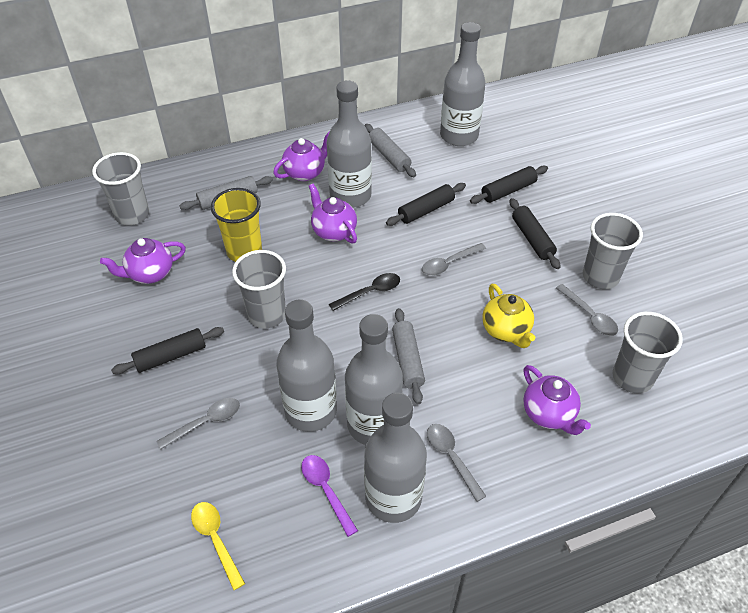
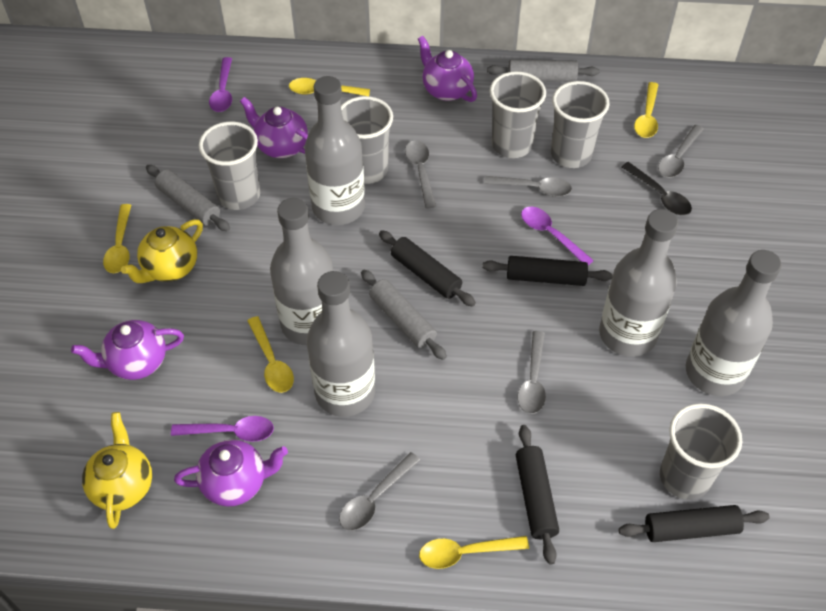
grey cup: 4 -> 5
grey spoon: 4 -> 5
purple spoon: 1 -> 3
yellow cup: 1 -> 0
yellow spoon: 1 -> 5
yellow teapot: 1 -> 2

